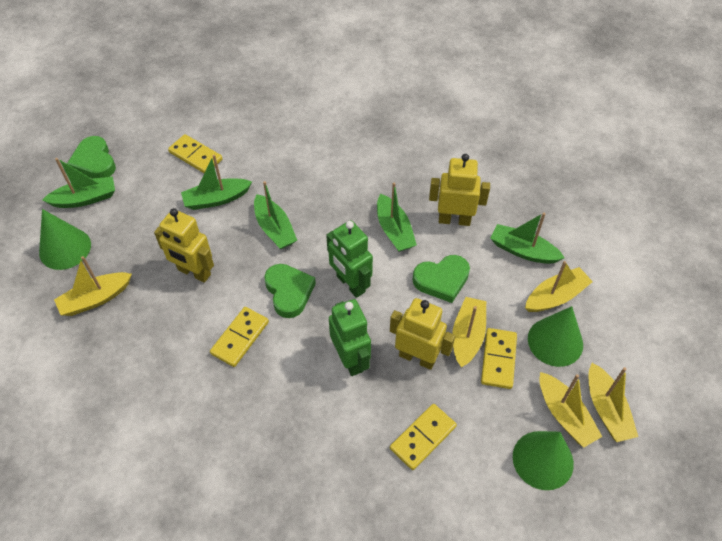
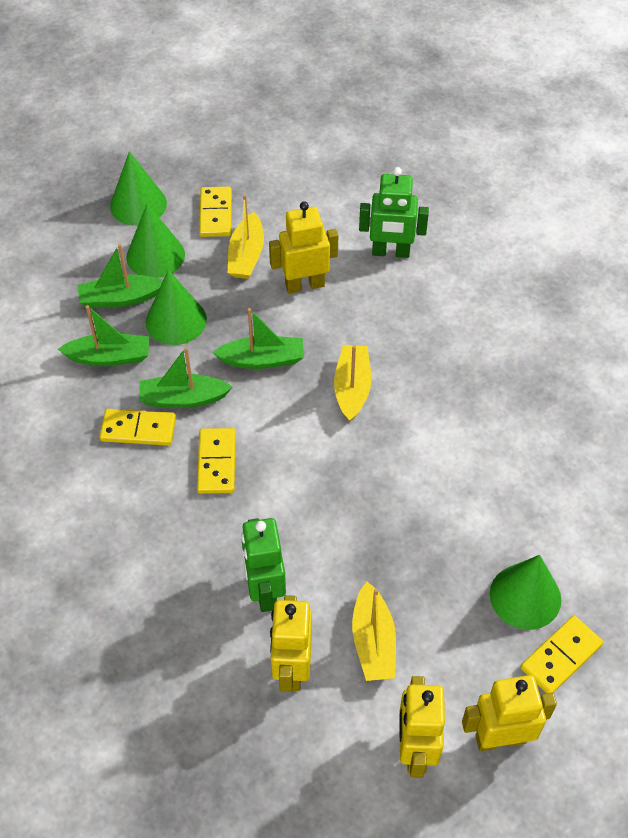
green boat: 5 -> 4
green cone: 3 -> 4
green heart: 3 -> 0
yellow boat: 5 -> 3
yellow robot: 3 -> 4

